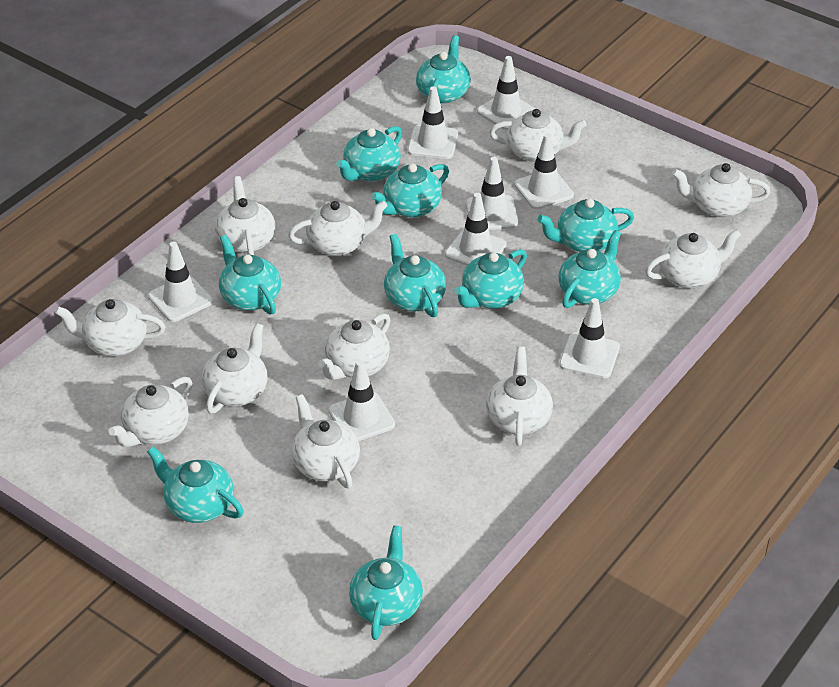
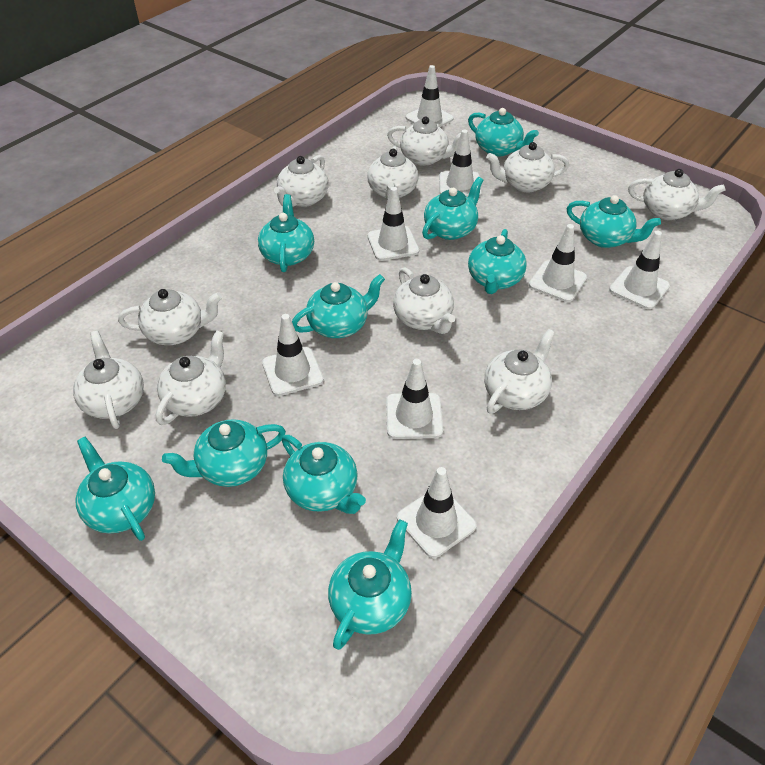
white teapot: 11 -> 10

